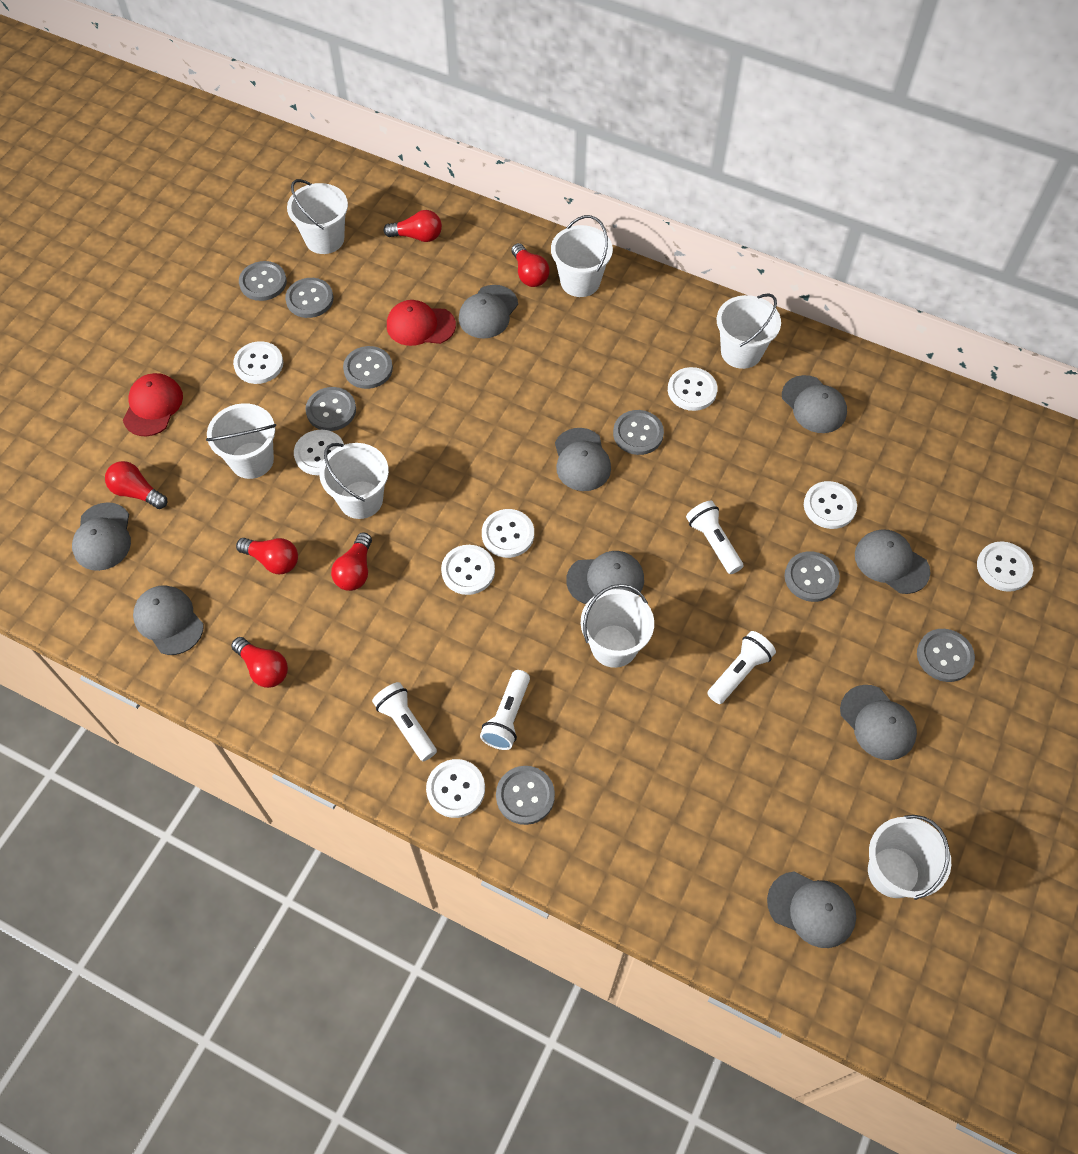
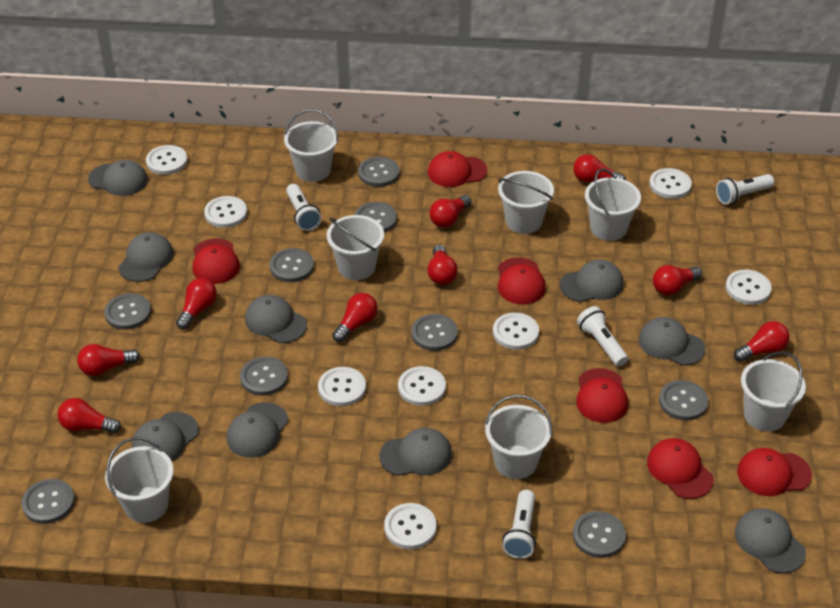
grey button: 8 -> 9
red cap: 2 -> 6
red light bulb: 6 -> 9

